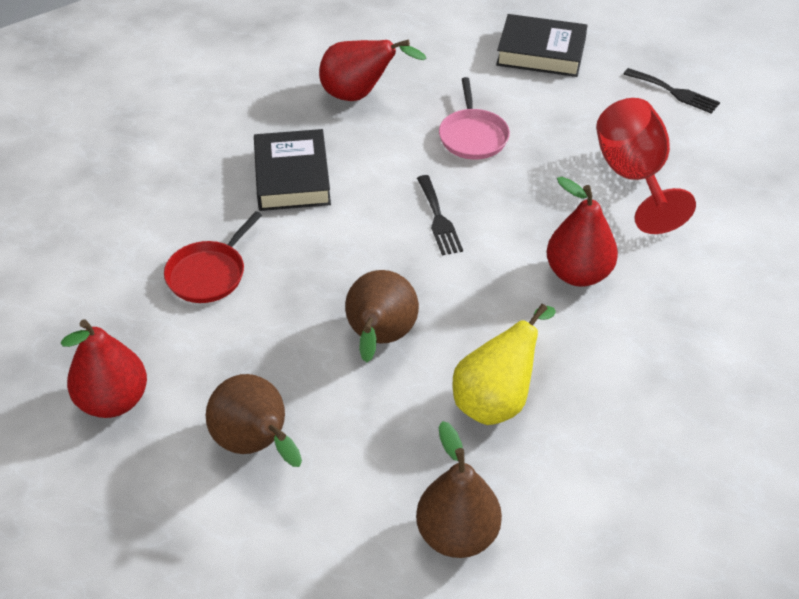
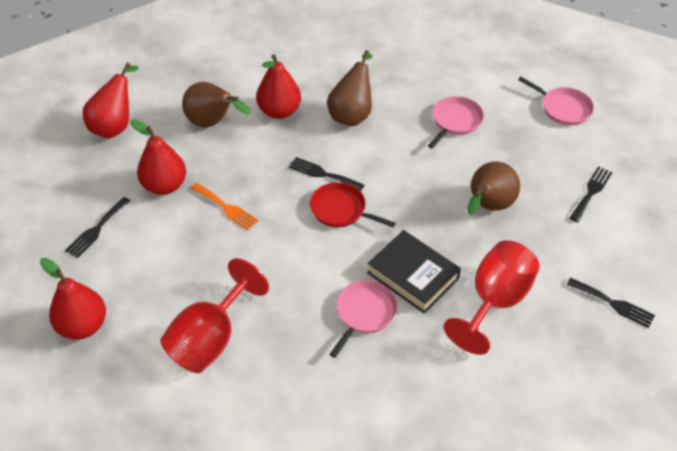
black book: 2 -> 1
black fork: 2 -> 4
orange fork: 0 -> 1
pink pan: 1 -> 3
red goblet: 1 -> 2
red pear: 3 -> 4
yellow pear: 1 -> 0

